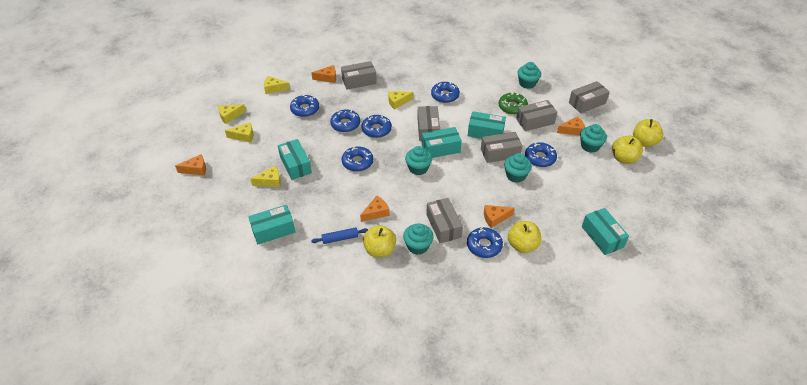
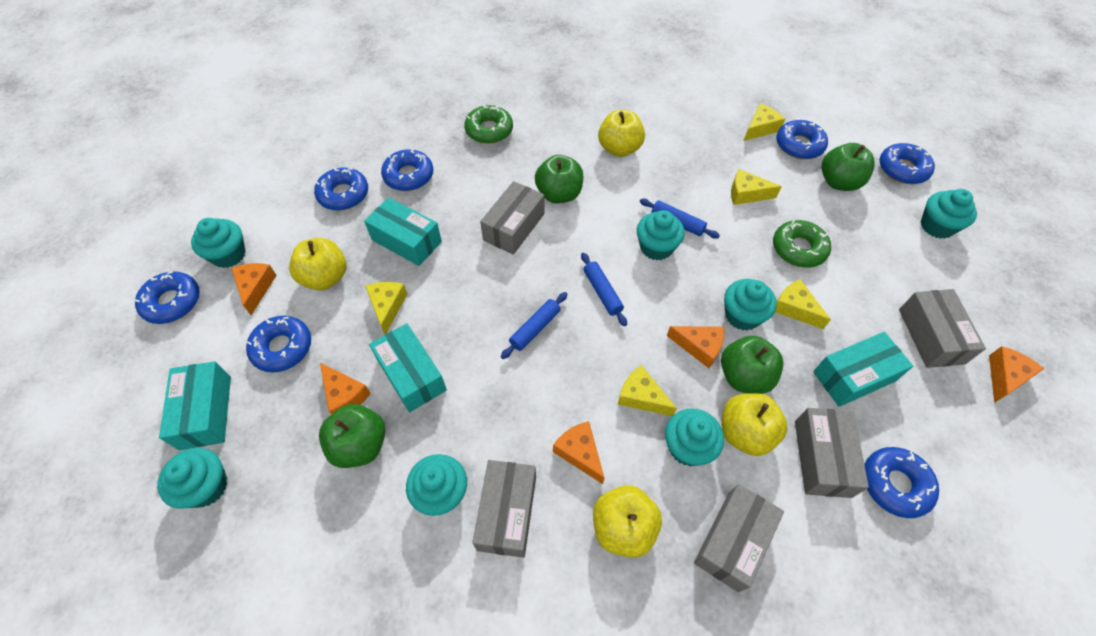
blue rolling pin: 1 -> 3
green apple: 0 -> 4
green donut: 1 -> 2
grey box: 6 -> 5
turquoise box: 5 -> 4
turquoise cupcake: 5 -> 7

